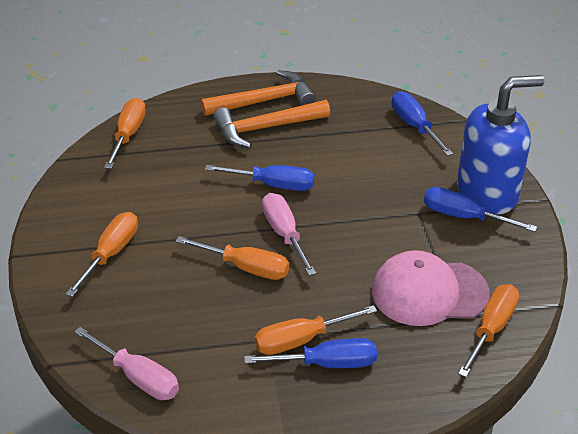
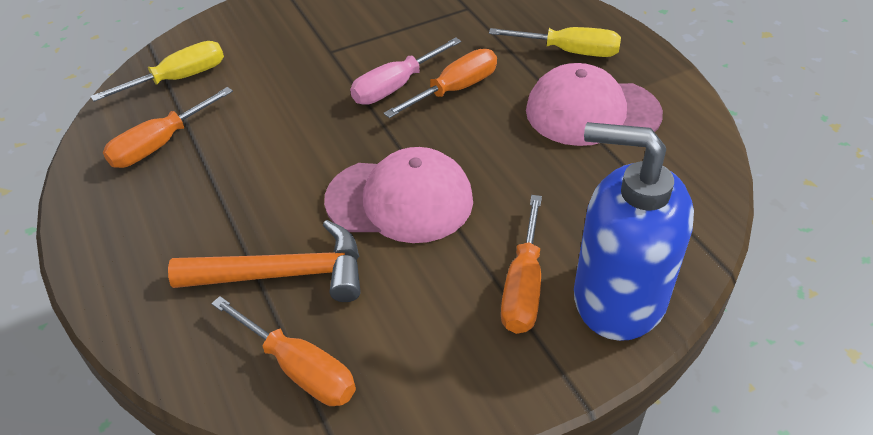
blue screwdriver: 4 -> 0
orange hammer: 2 -> 1
orange screwdriver: 5 -> 4
pink cap: 1 -> 2
pink screwdriver: 2 -> 1
yellow screwdriver: 0 -> 2

